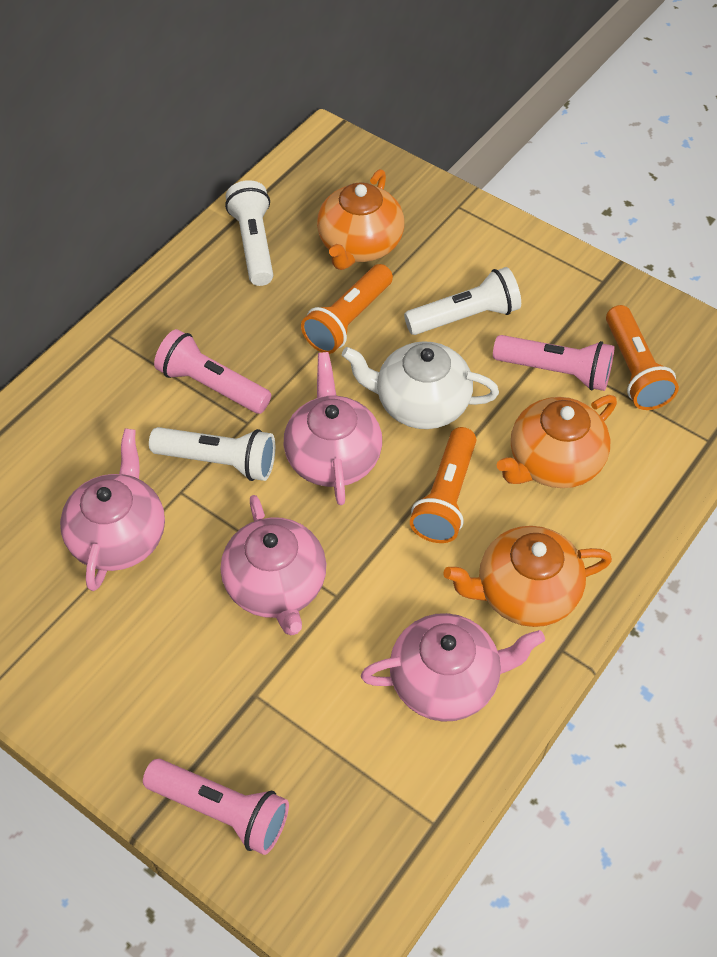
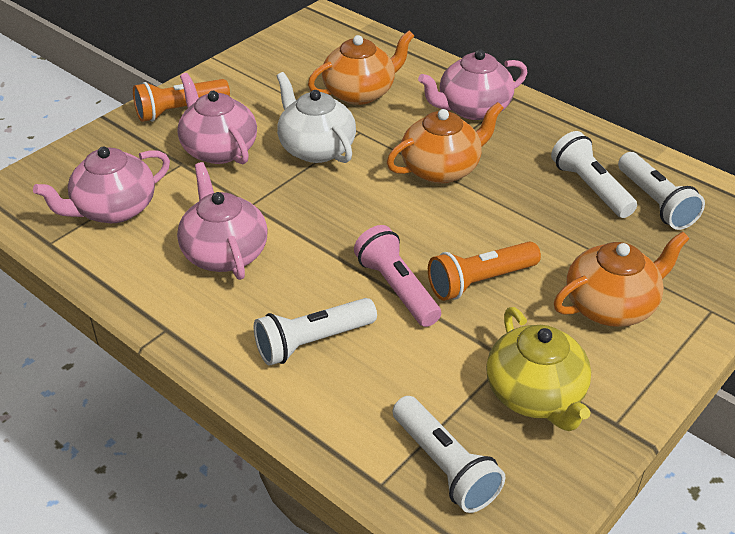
orange flashlight: 3 -> 2
pink flashlight: 3 -> 1
white flashlight: 3 -> 4
yellow teapot: 0 -> 1

